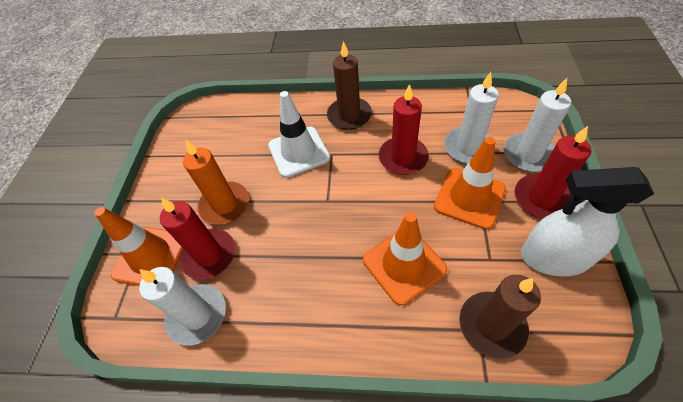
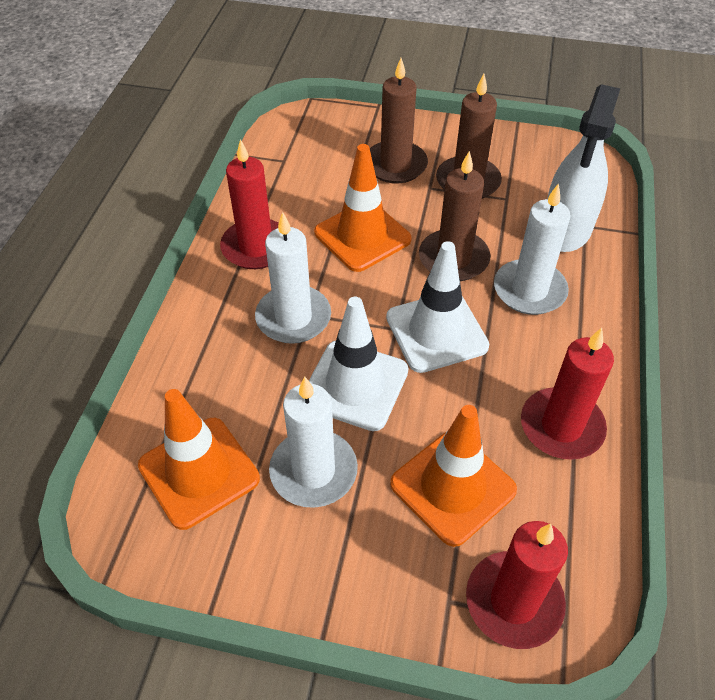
brown candle: 2 -> 3
orange candle: 1 -> 0
white traffic cone: 1 -> 2

